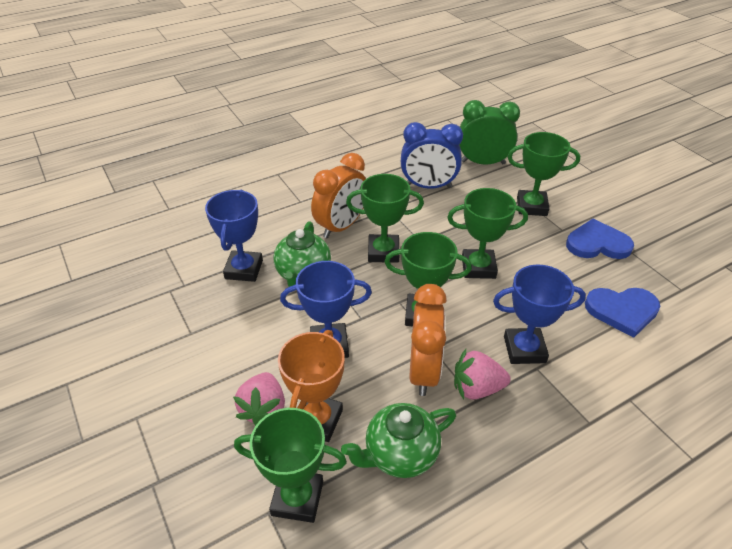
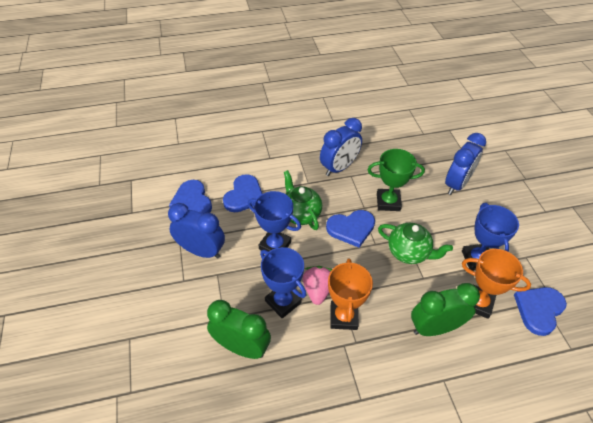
blue clock: 1 -> 3
blue heart: 2 -> 4
green clock: 1 -> 2
green trophy: 5 -> 1
orange clock: 2 -> 0
orange trophy: 1 -> 2
pink strawberry: 2 -> 1

